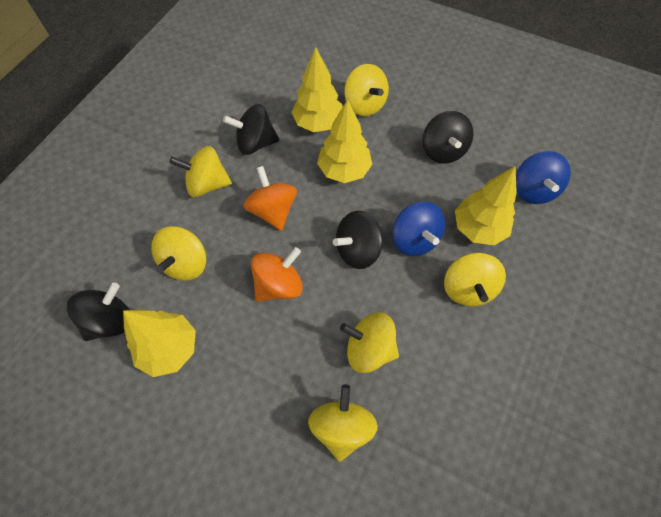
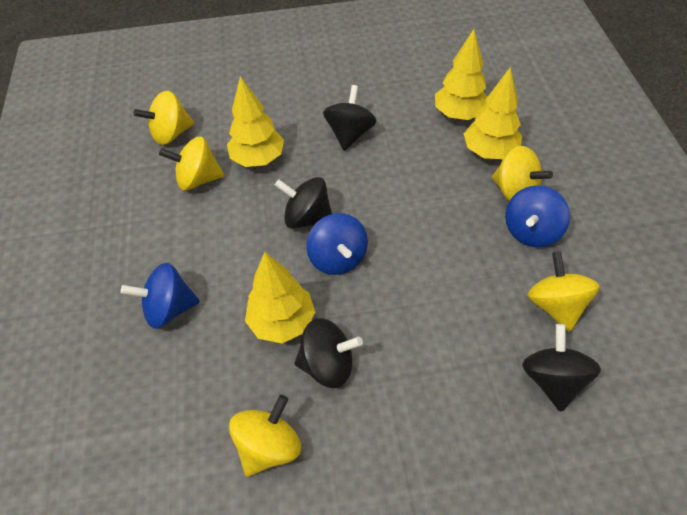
blue spinning top: 2 -> 3
orange spinning top: 2 -> 0
yellow spinning top: 6 -> 5

